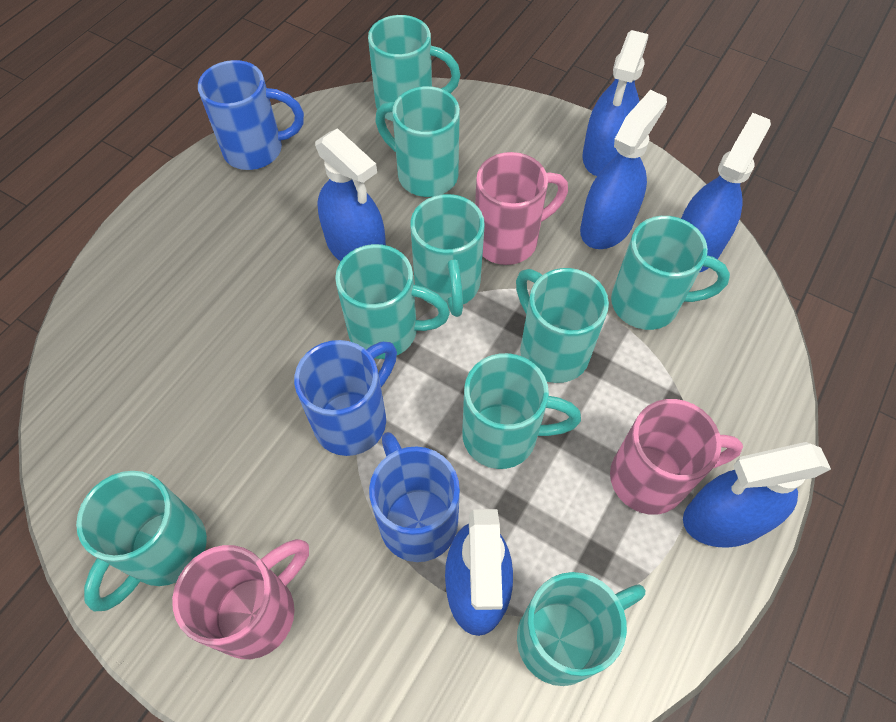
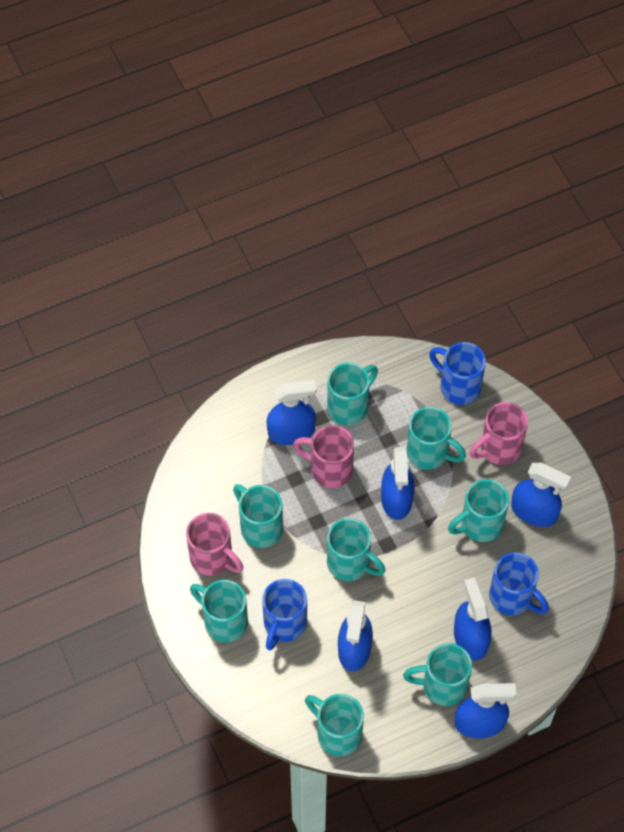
turquoise mug: 9 -> 8

